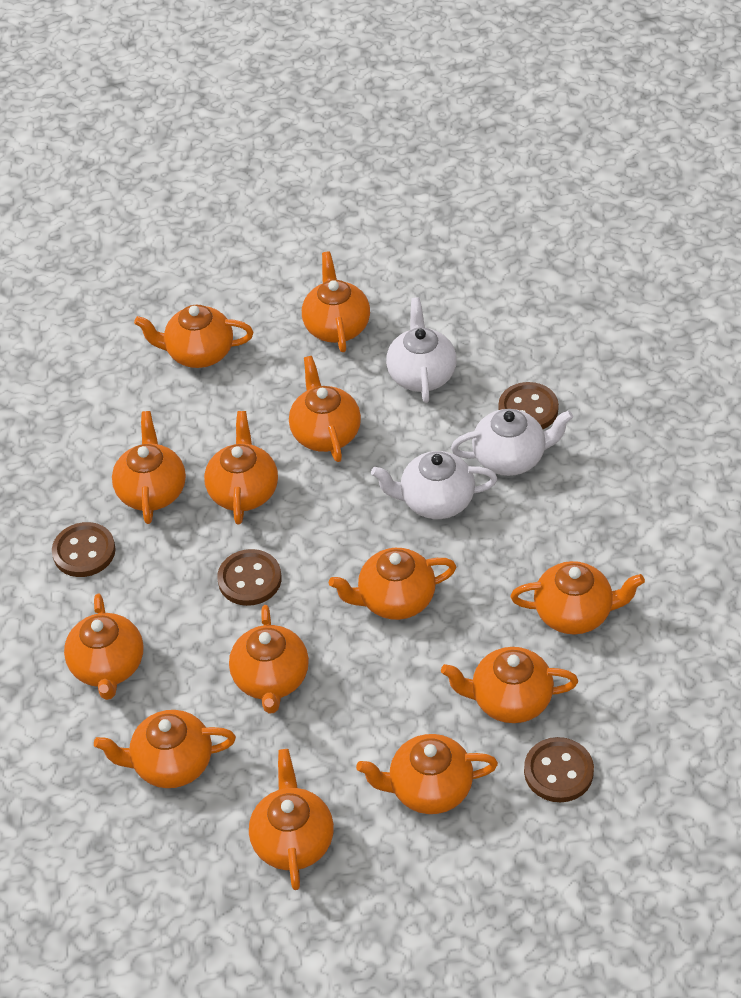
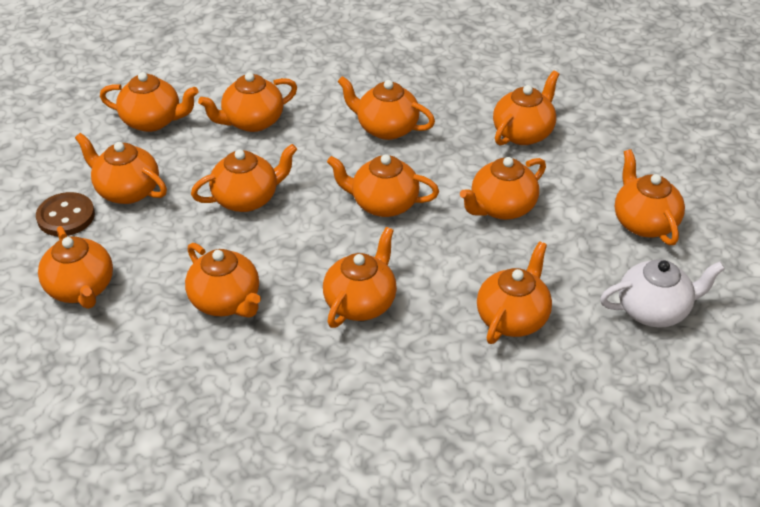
brown button: 4 -> 1
white teapot: 3 -> 1

